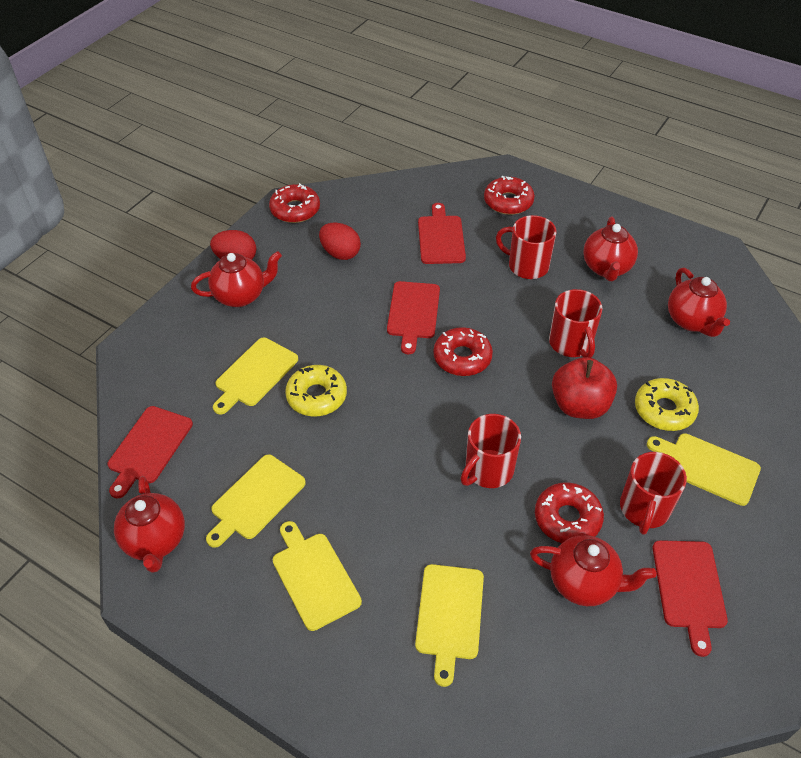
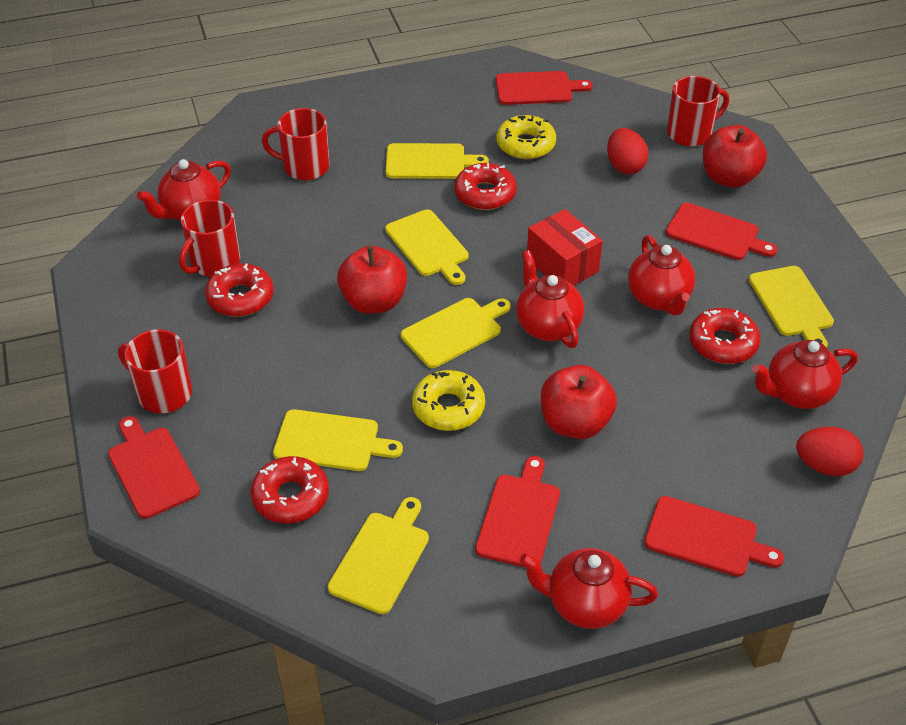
red apple: 1 -> 3
red box: 0 -> 1
red cutting board: 4 -> 5
yellow cutting board: 5 -> 6

